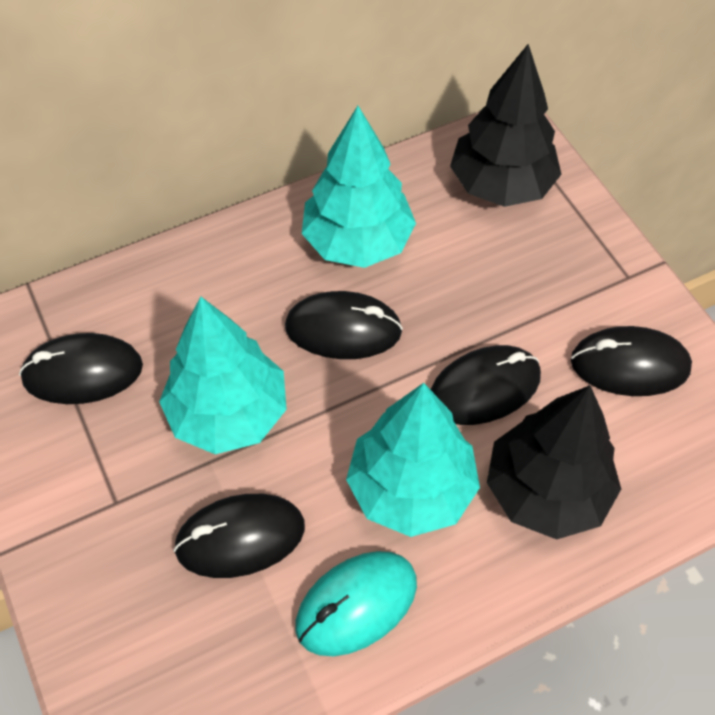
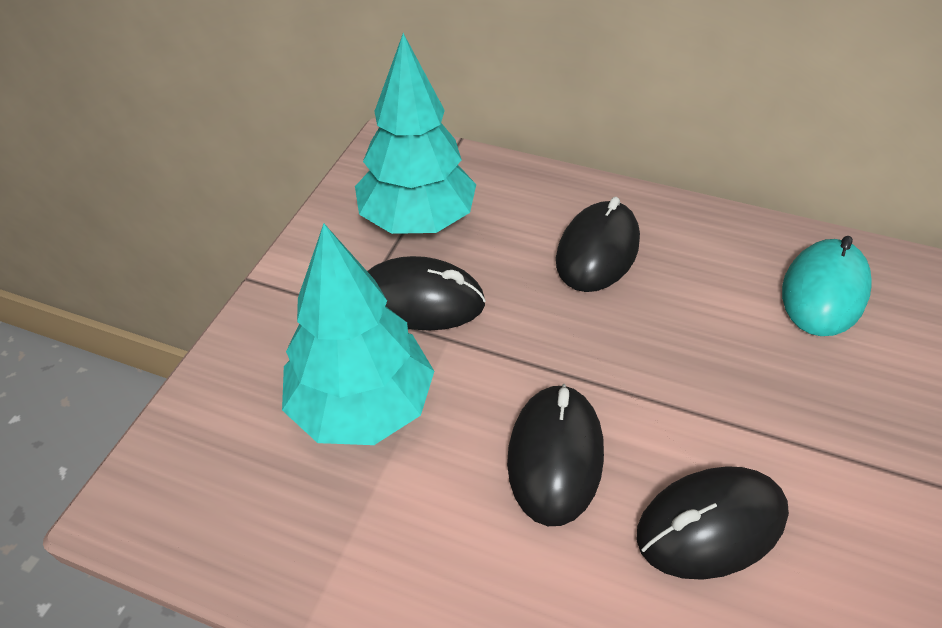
black mouse: 5 -> 4
black tree: 2 -> 0
turquoise tree: 3 -> 2

